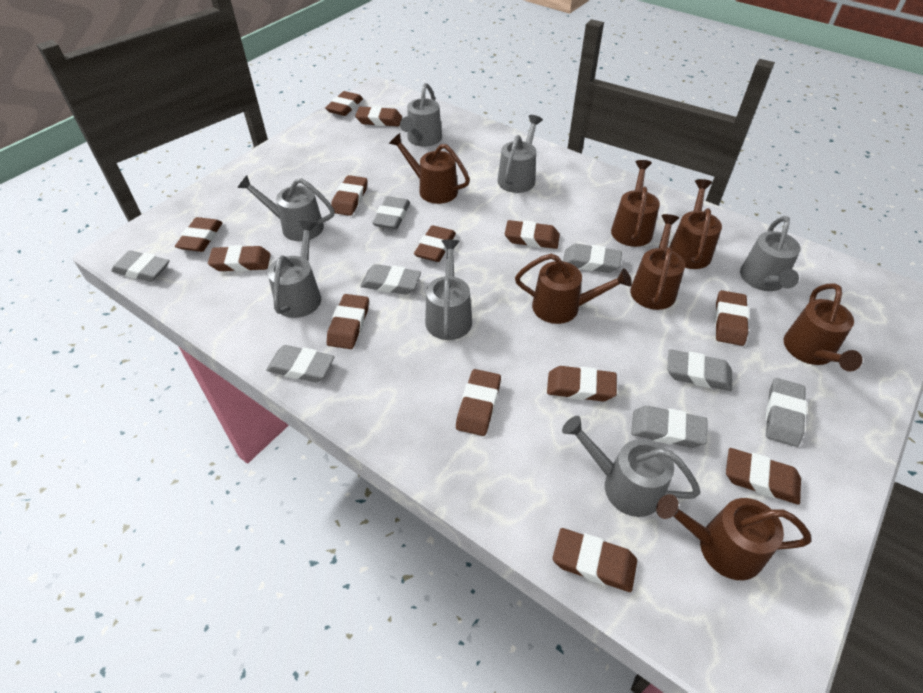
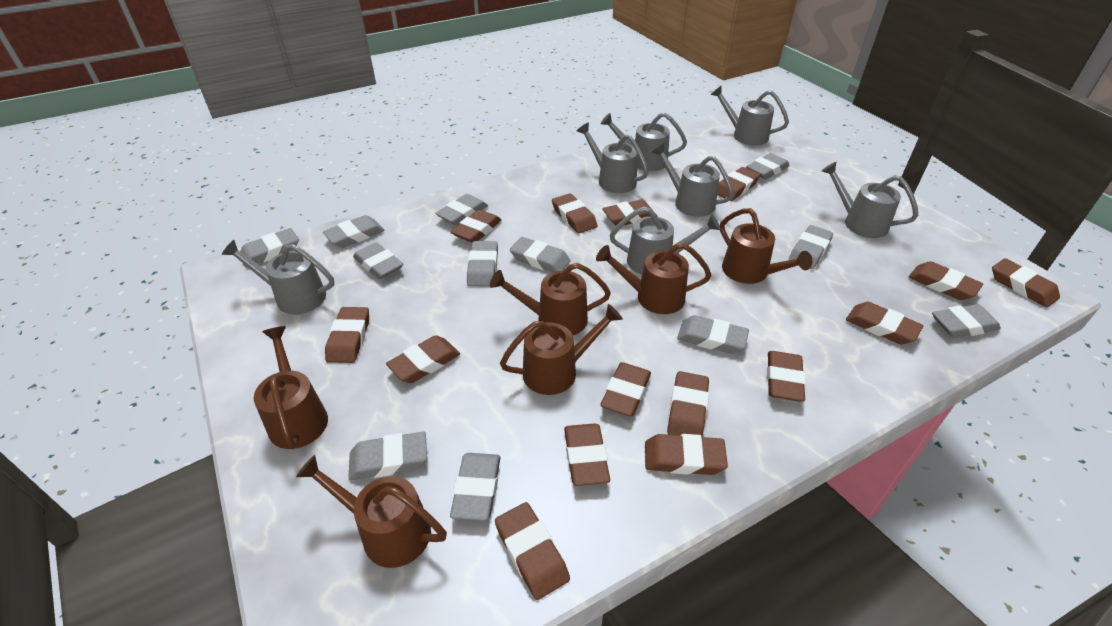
brown eraser: 13 -> 15
brown watering can: 7 -> 6
grey eraser: 8 -> 12

